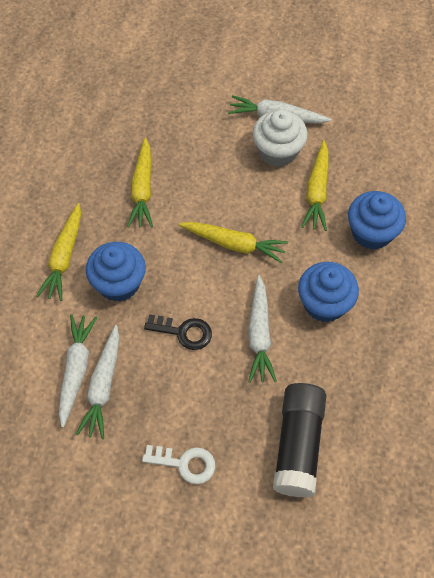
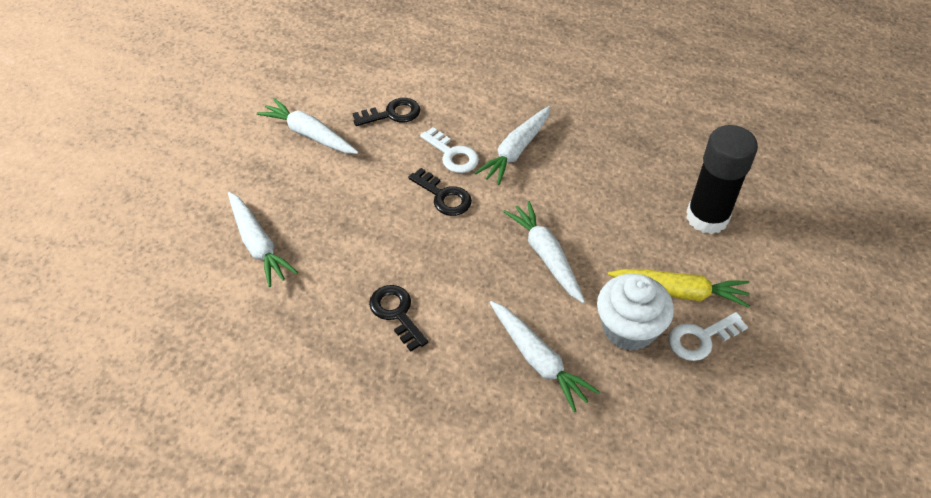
black key: 1 -> 3
blue cupcake: 3 -> 0
white carrot: 4 -> 5
white key: 1 -> 2
yellow carrot: 4 -> 1

